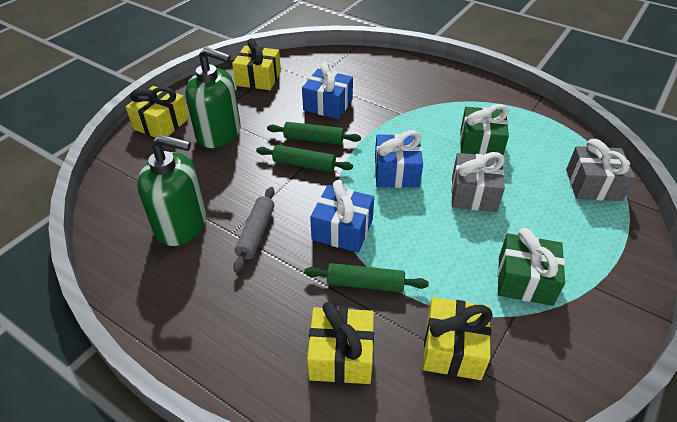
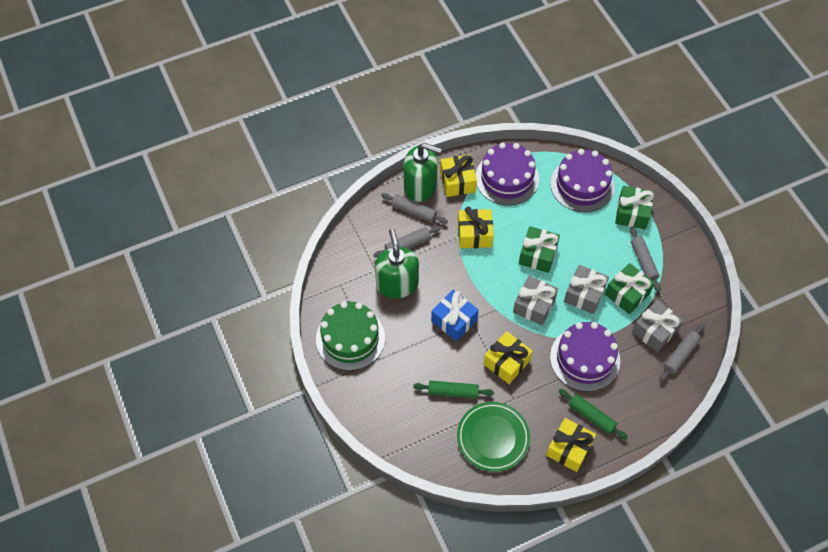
blue gift: 3 -> 1
green cake: 0 -> 1
green gift: 2 -> 3
green plate: 0 -> 1
green rolling pin: 3 -> 2
grey gift: 2 -> 3
grey rolling pin: 1 -> 4
purple cake: 0 -> 3

